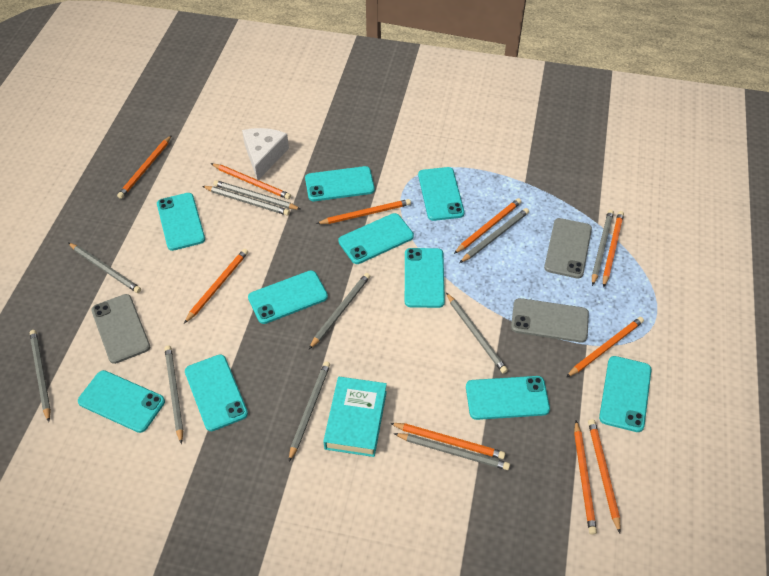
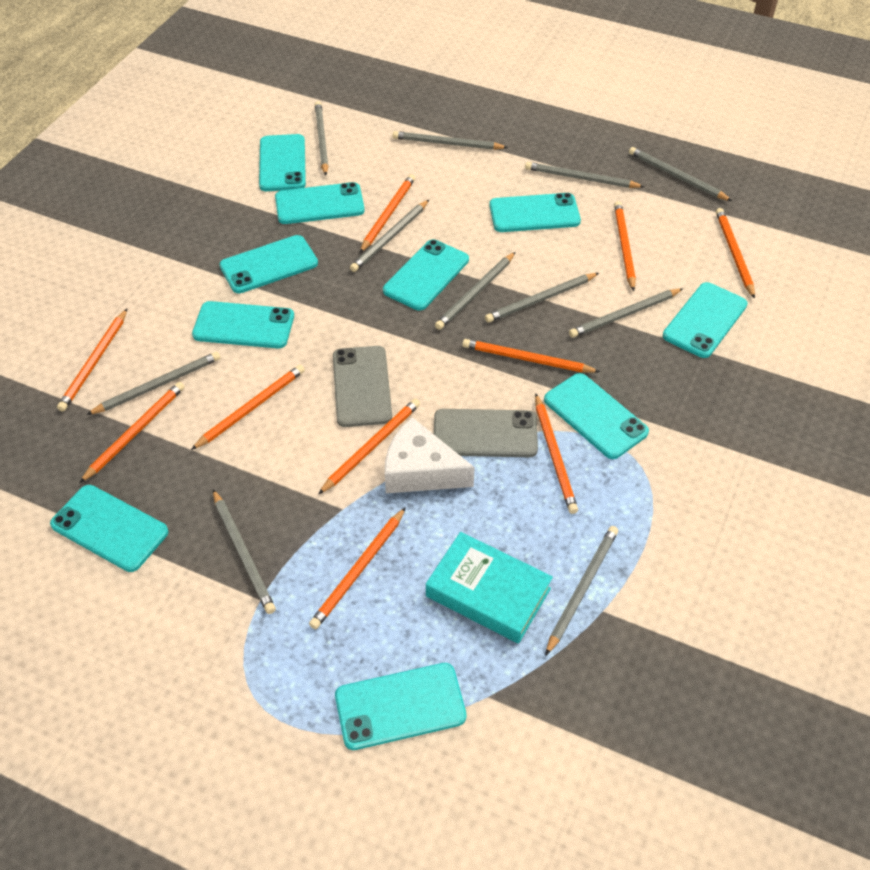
grey phone: 3 -> 2

